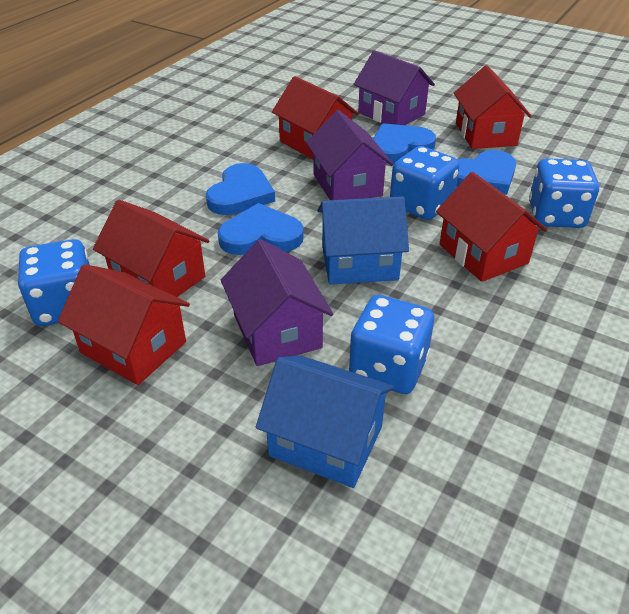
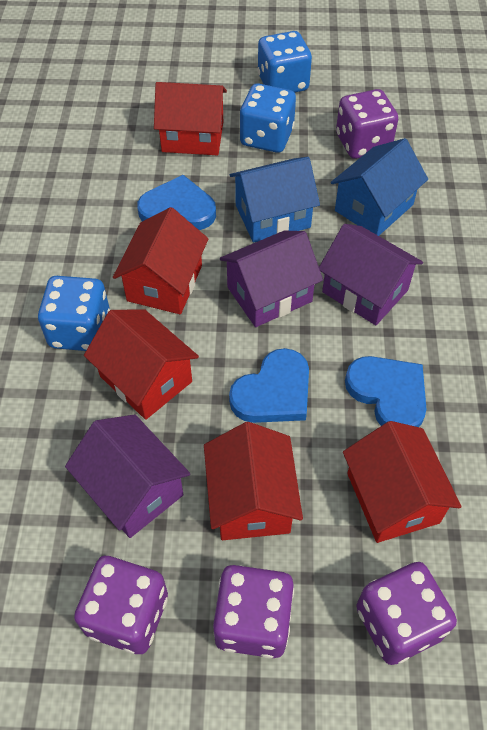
blue dice: 4 -> 3
blue heart: 4 -> 3
purple dice: 0 -> 4

